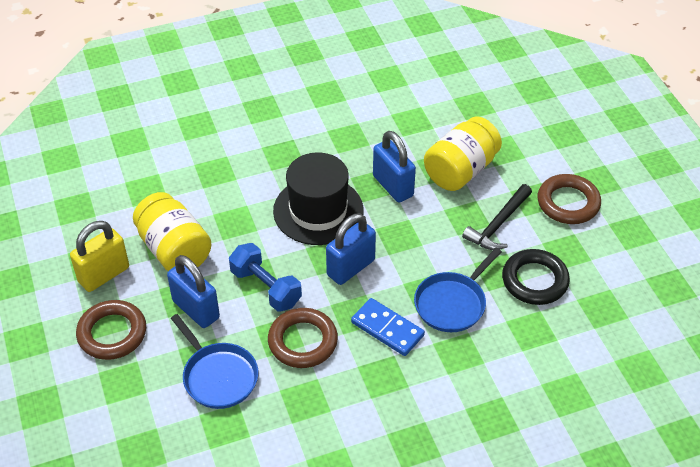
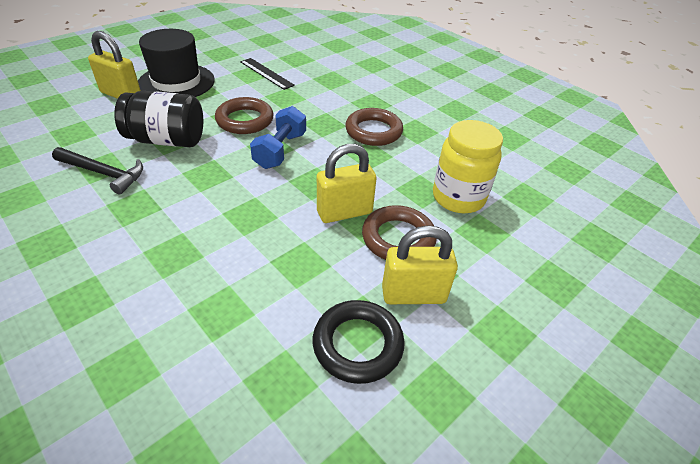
black jar: 0 -> 1
black ruler: 0 -> 1
blue domino: 1 -> 0
blue padlock: 3 -> 0
blue pan: 2 -> 0
yellow jar: 2 -> 1
yellow padlock: 1 -> 3

